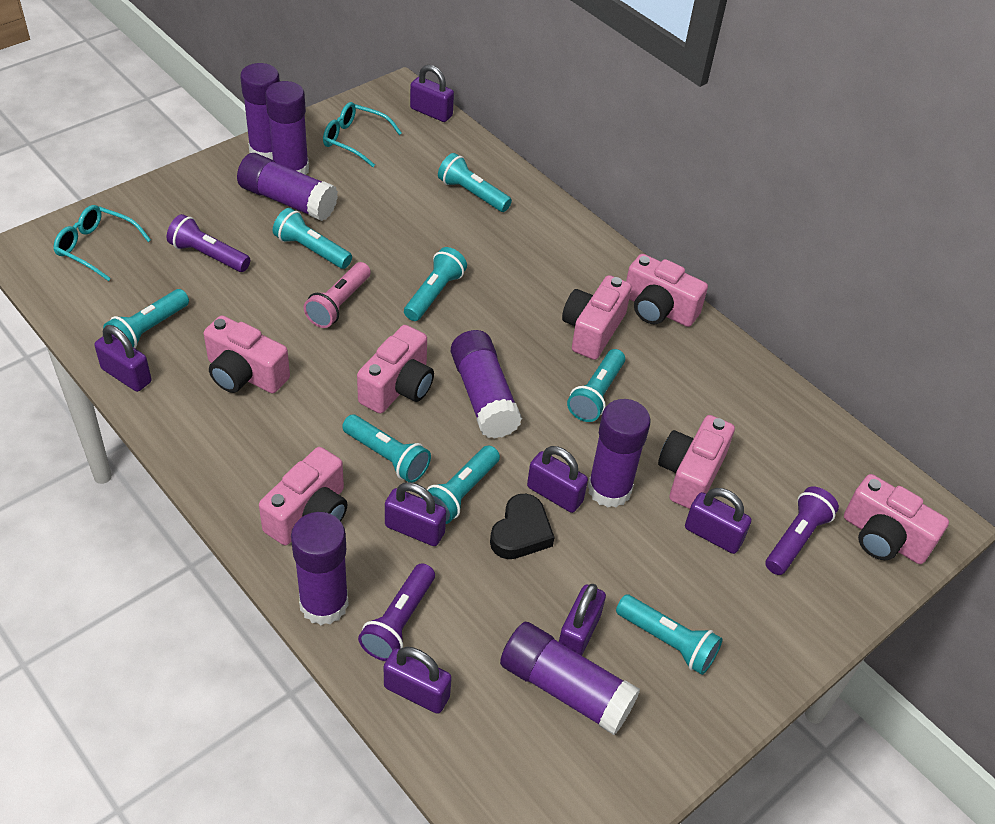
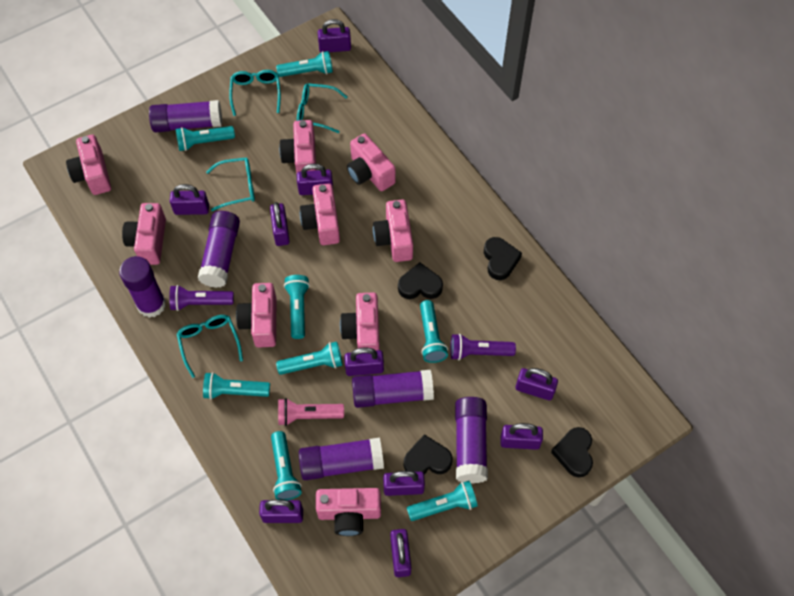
black heart: 1 -> 4
pink camera: 7 -> 9
purple flashlight: 3 -> 2
purple glue stick: 7 -> 6
purple padlock: 7 -> 10
turquoise glasses: 2 -> 4

